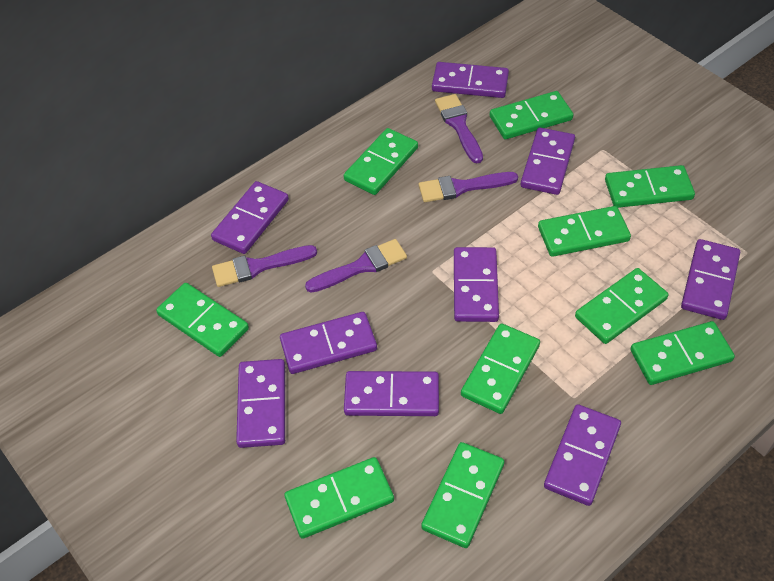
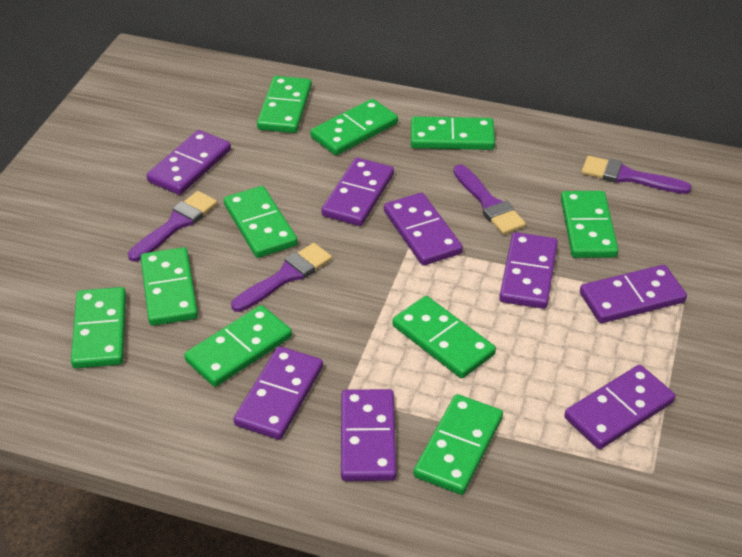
purple domino: 9 -> 8

